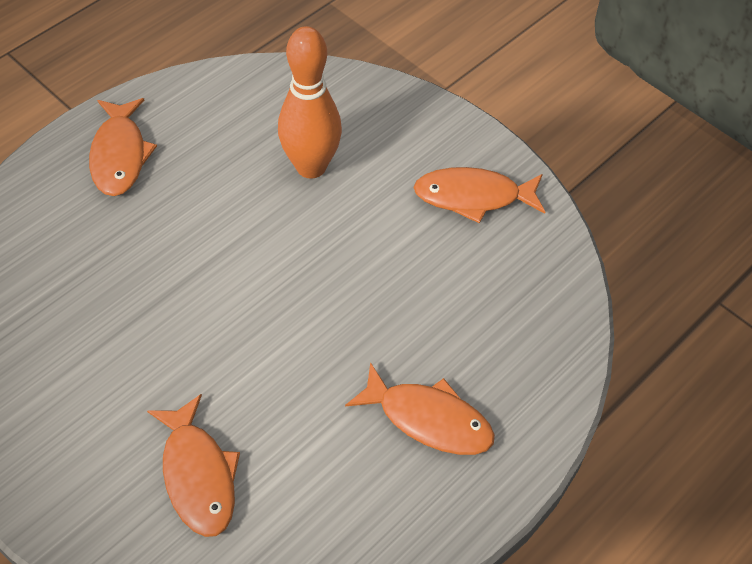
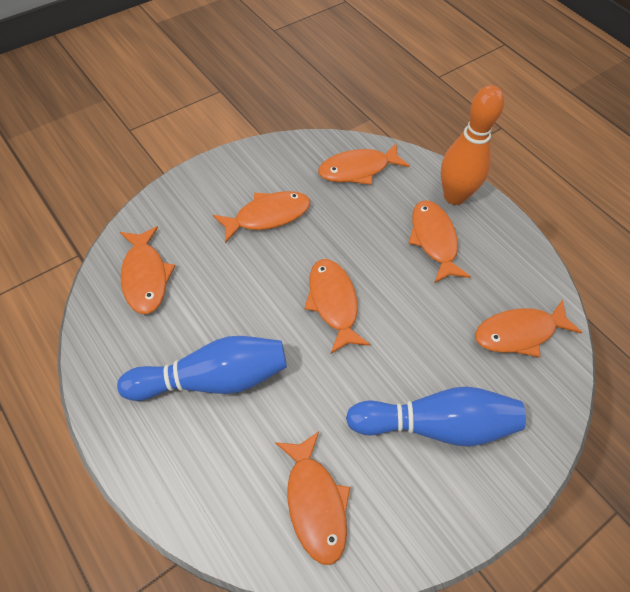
blue bowling pin: 0 -> 2
orange fish: 4 -> 7

